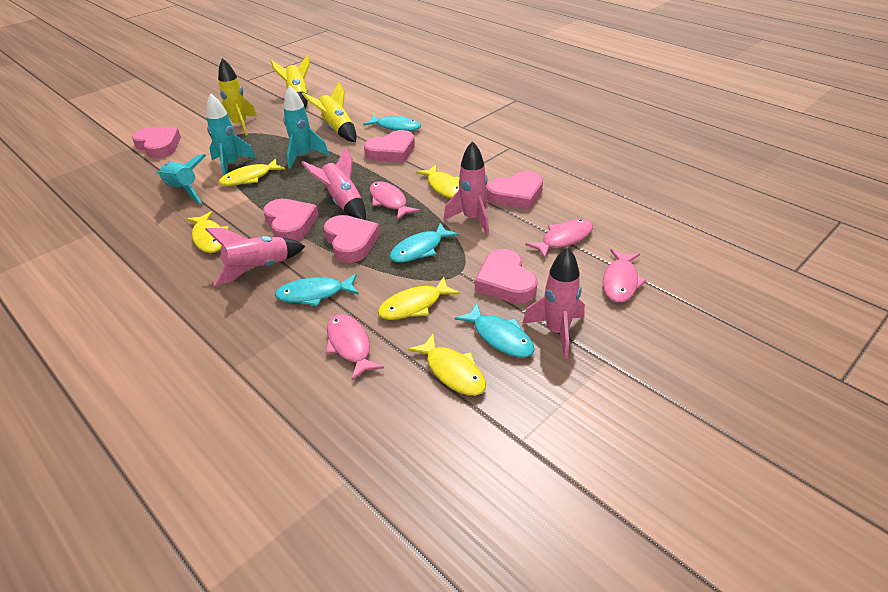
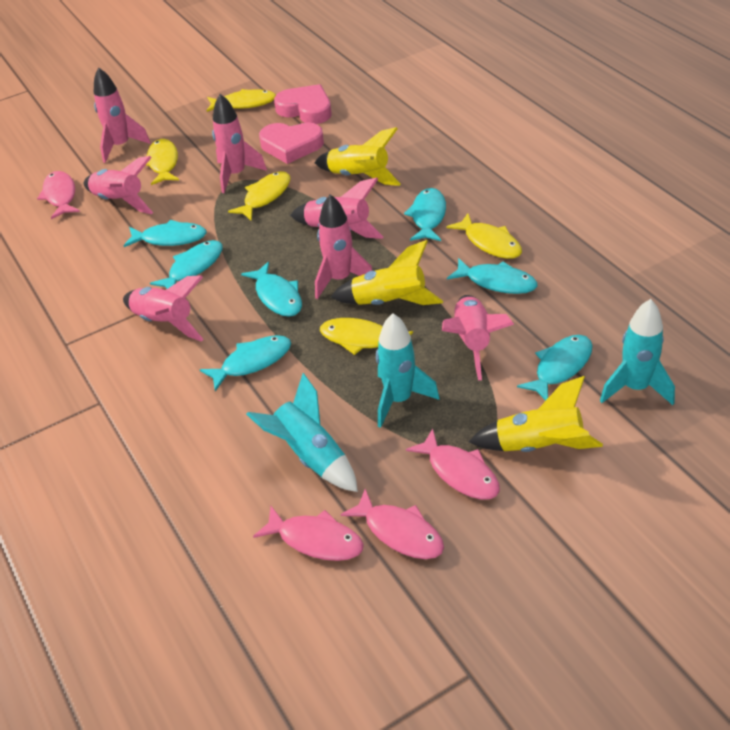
pink heart: 6 -> 2
pink rocket: 4 -> 7
turquoise fish: 4 -> 7

